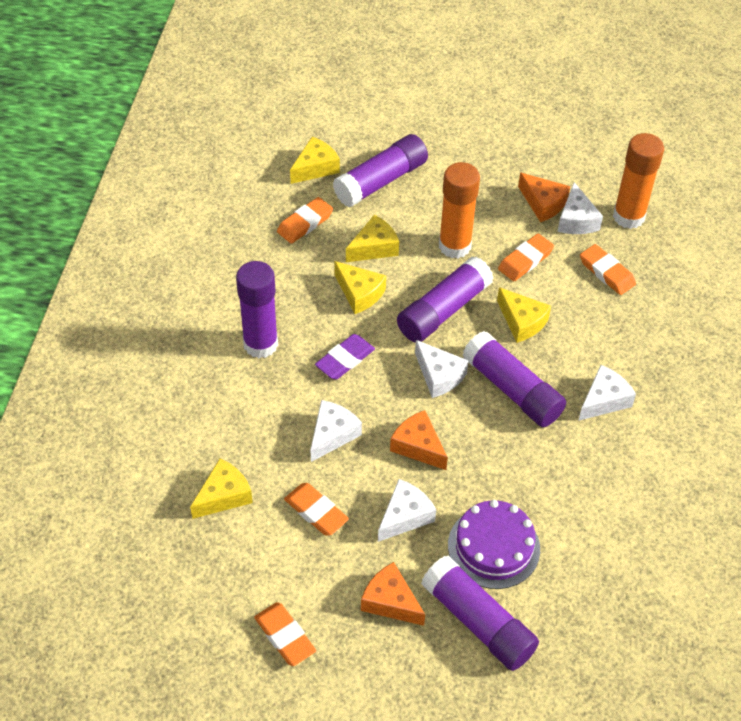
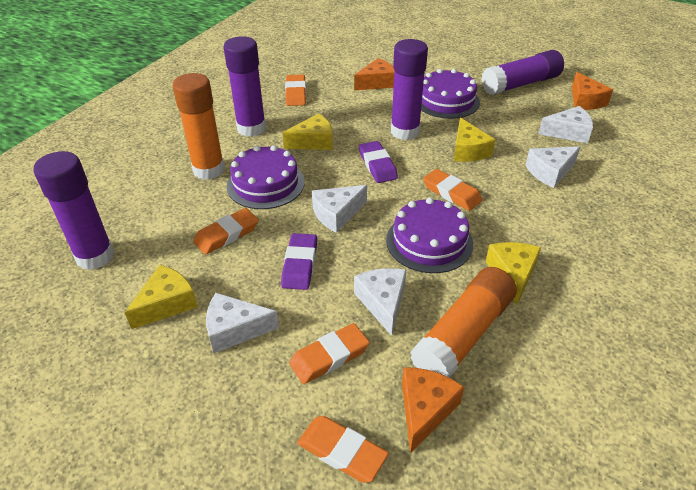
purple cake: 1 -> 3
purple eraser: 1 -> 2
purple glue stick: 5 -> 4
yellow cheese: 5 -> 4

